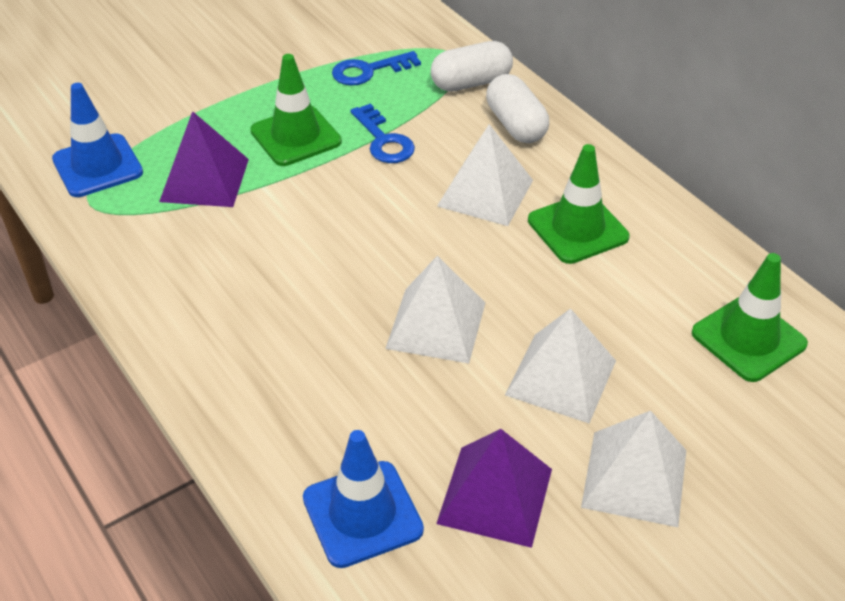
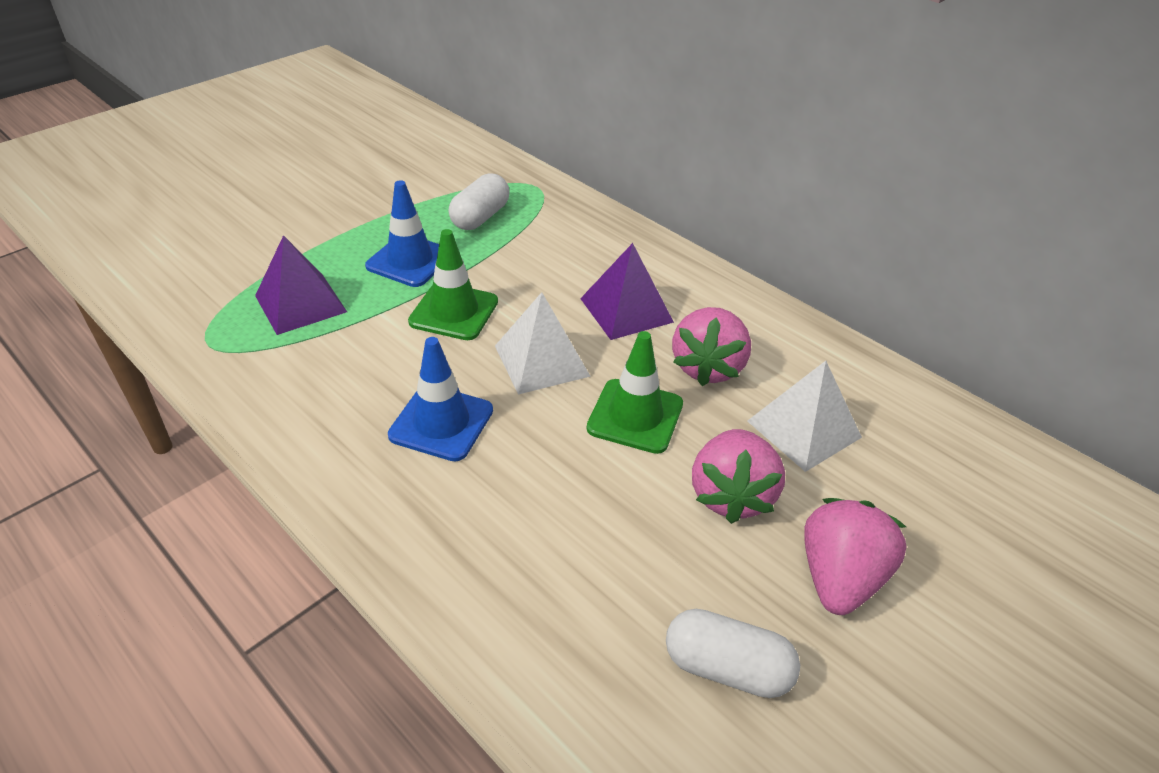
blue key: 2 -> 0
green traffic cone: 3 -> 2
pink strawberry: 0 -> 3
white pyramid: 4 -> 2

